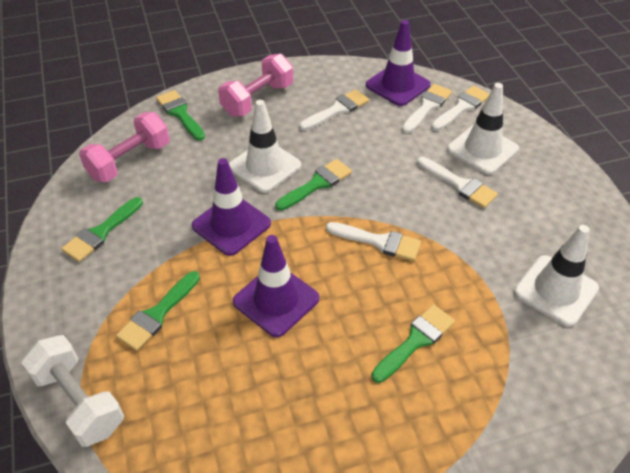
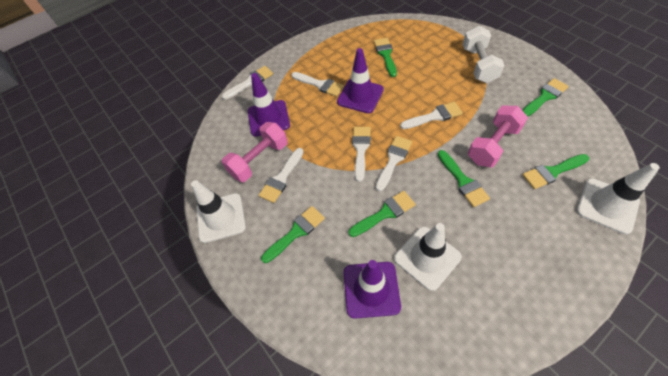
green brush: 5 -> 6
white brush: 5 -> 6

